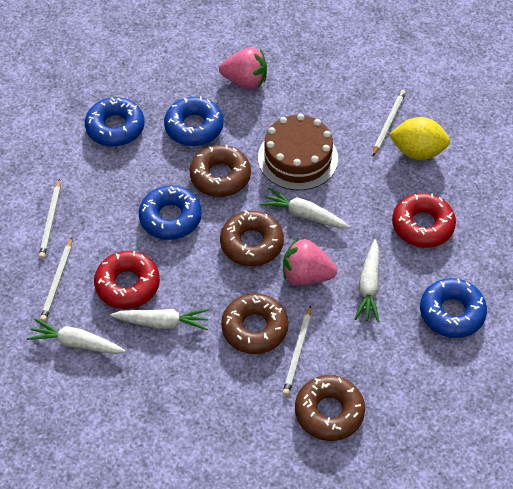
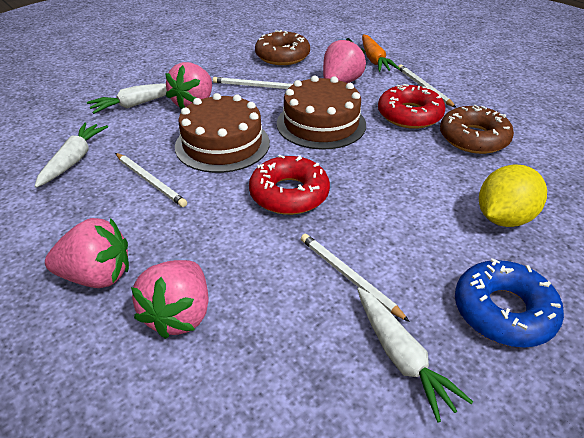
blue donut: 4 -> 1
brown cake: 1 -> 2
brown donut: 4 -> 2
orange carrot: 0 -> 1
pink strawberry: 2 -> 4
white carrot: 4 -> 3

